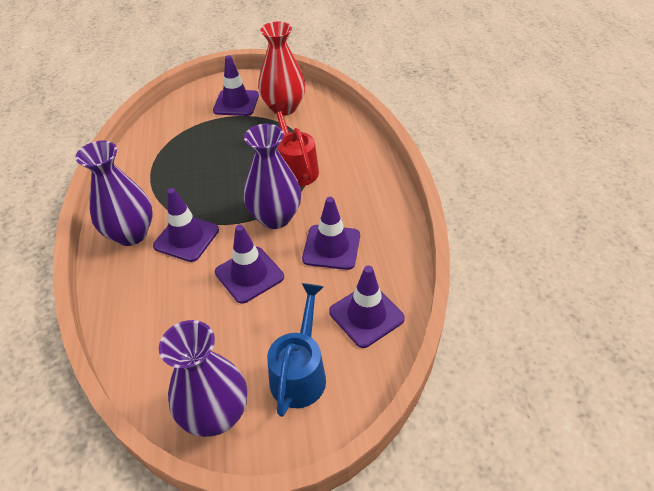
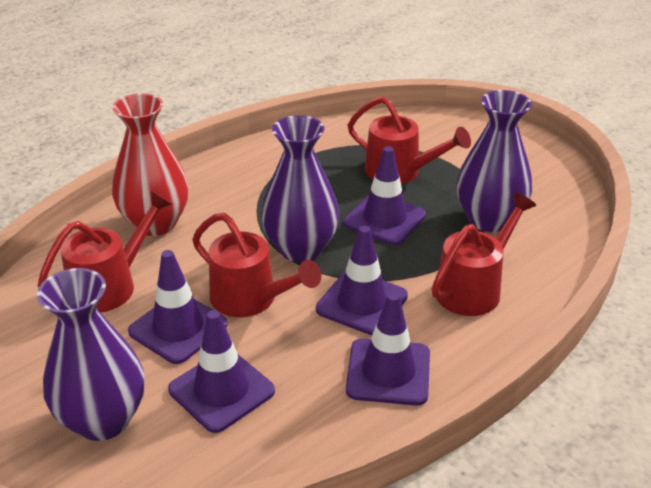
blue watering can: 1 -> 0
red watering can: 1 -> 4

